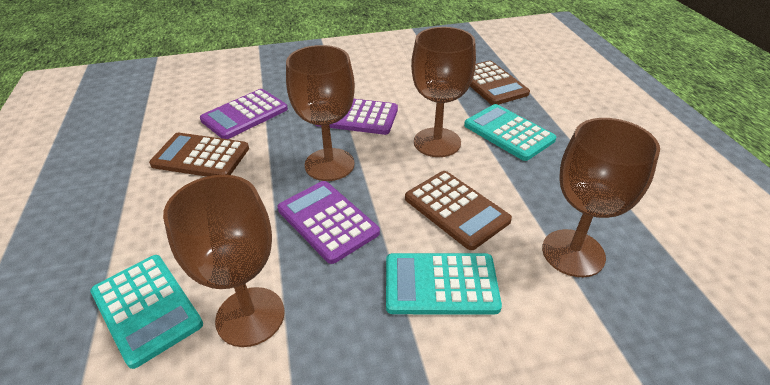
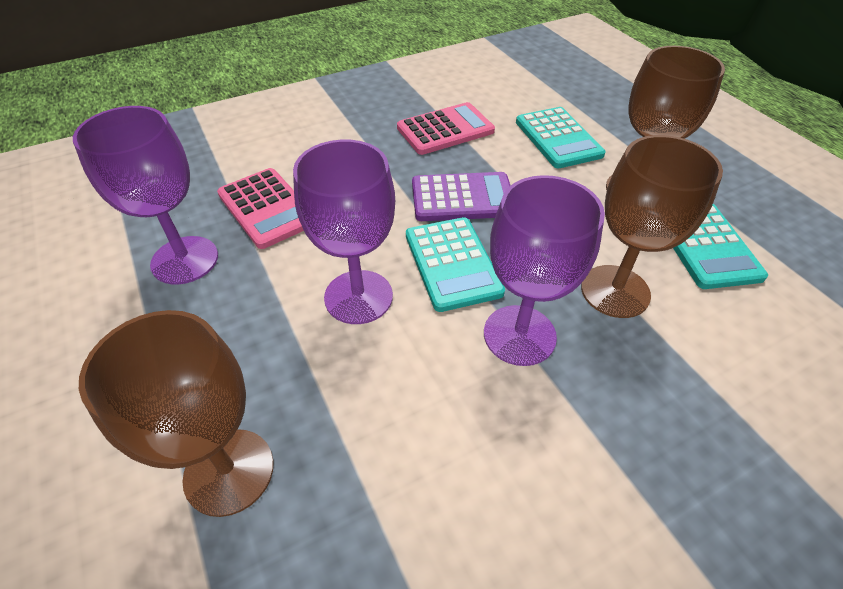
brown calculator: 3 -> 0
brown goblet: 4 -> 3
pink calculator: 0 -> 2
purple calculator: 3 -> 1
purple goblet: 0 -> 3

